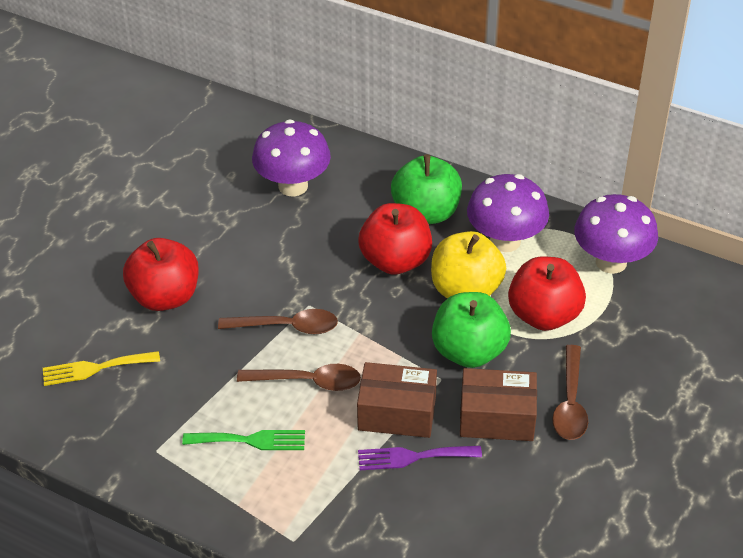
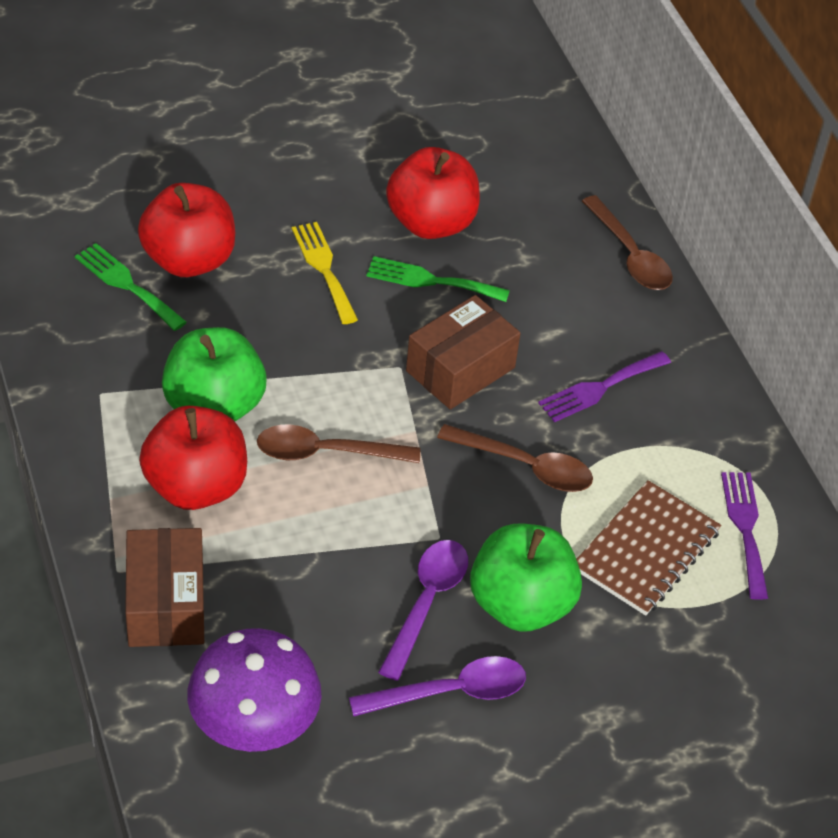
brown notebook: 0 -> 1
green fork: 1 -> 2
purple fork: 1 -> 2
purple mushroom: 3 -> 1
purple spoon: 0 -> 2
yellow apple: 1 -> 0

